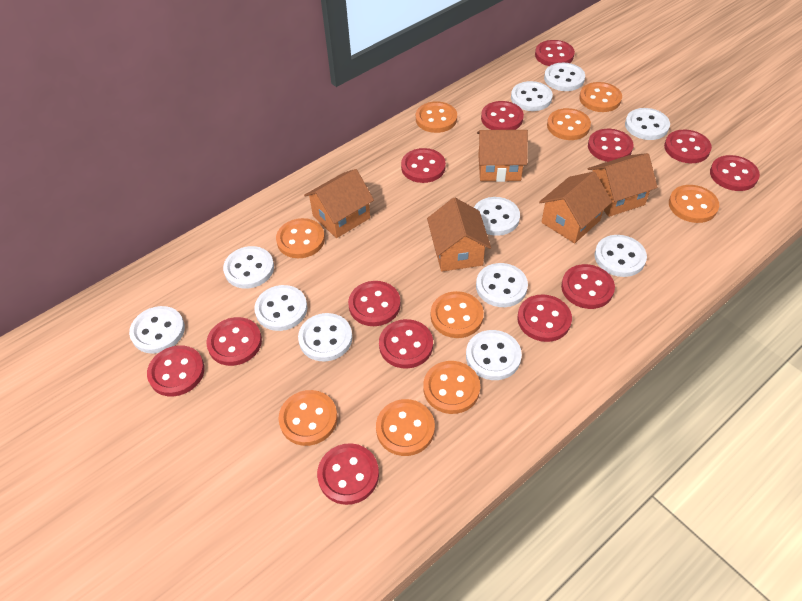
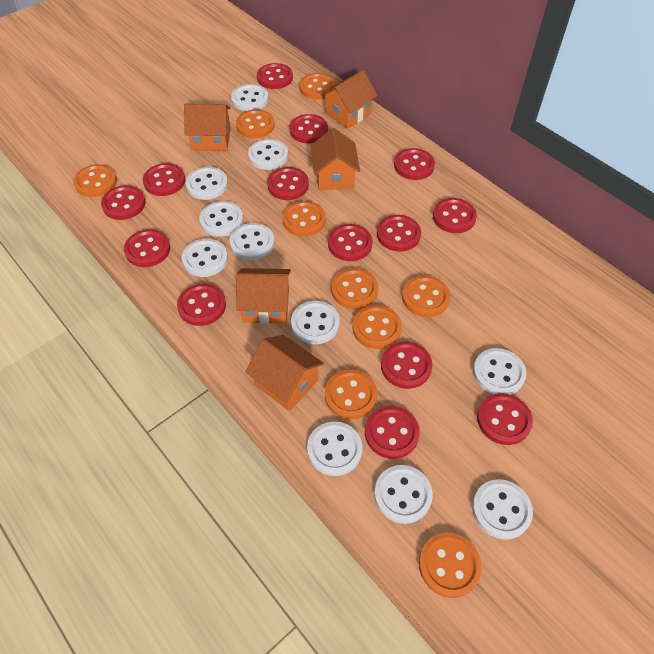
red button: 13 -> 14

